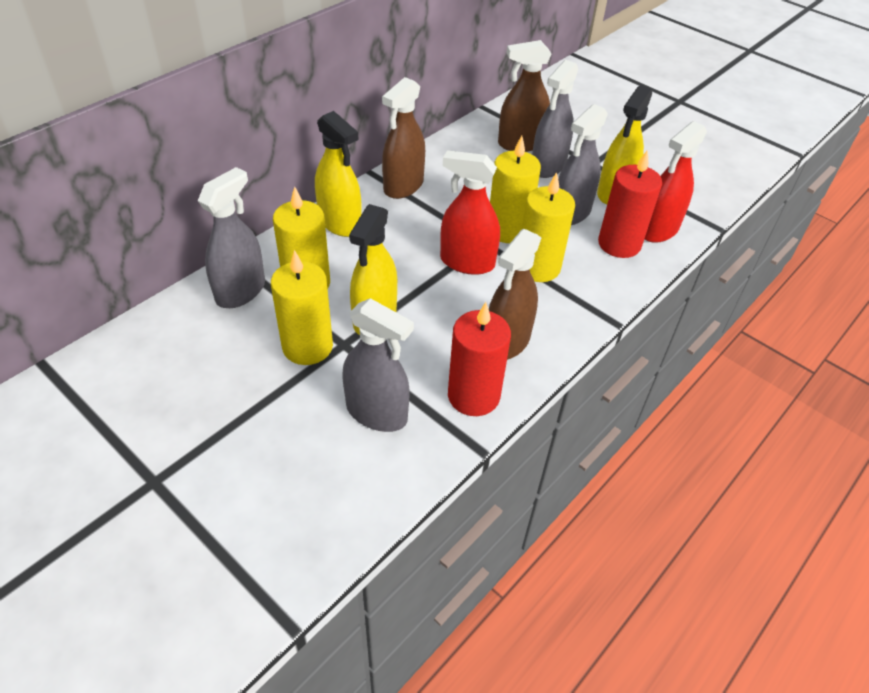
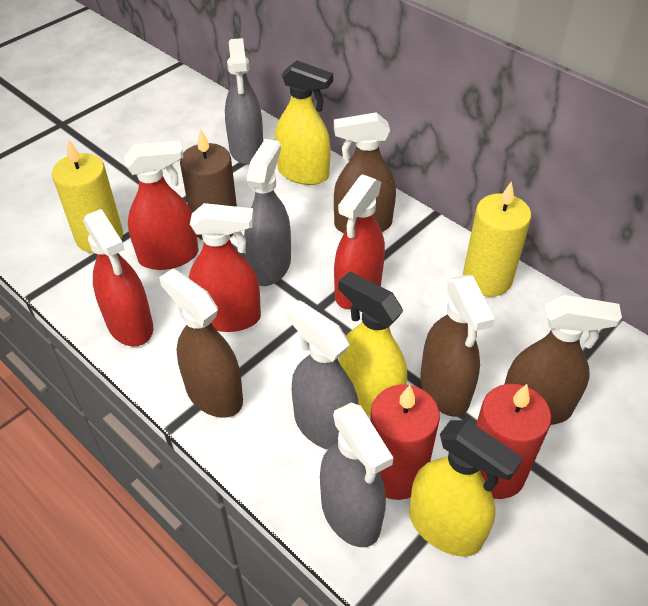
brown candle: 0 -> 1
brown spray bottle: 3 -> 4
red spray bottle: 2 -> 4
yellow candle: 4 -> 2

